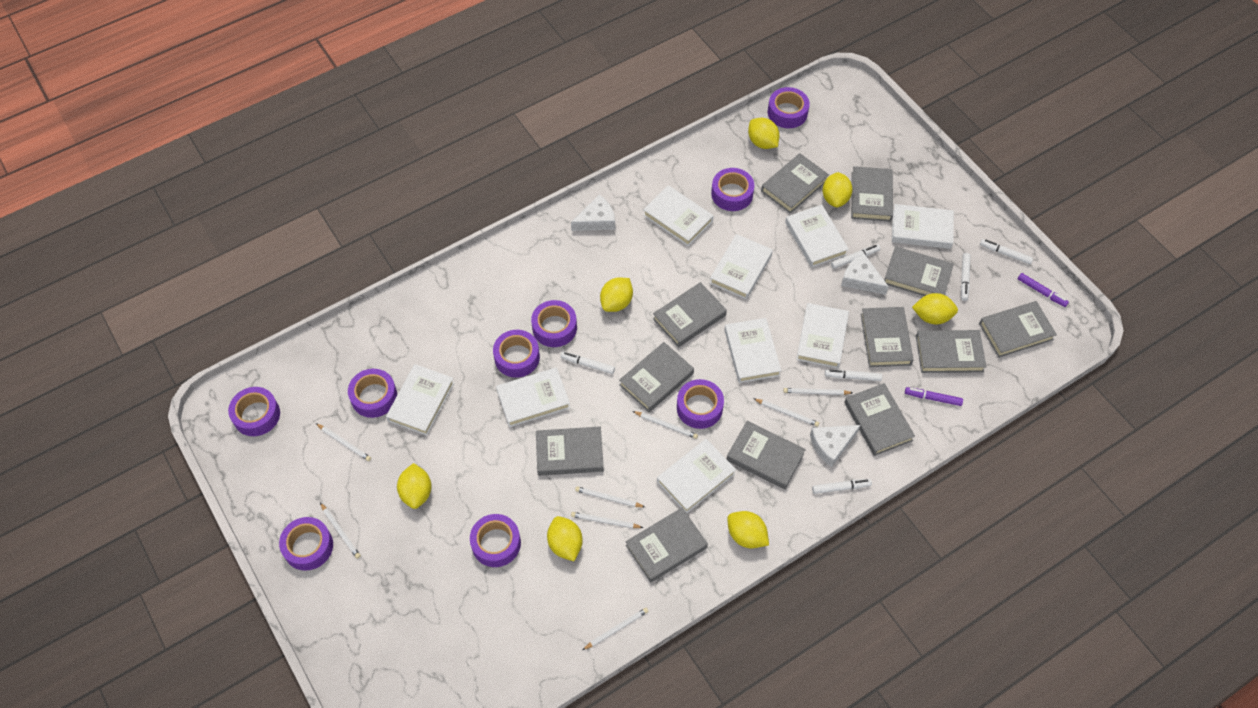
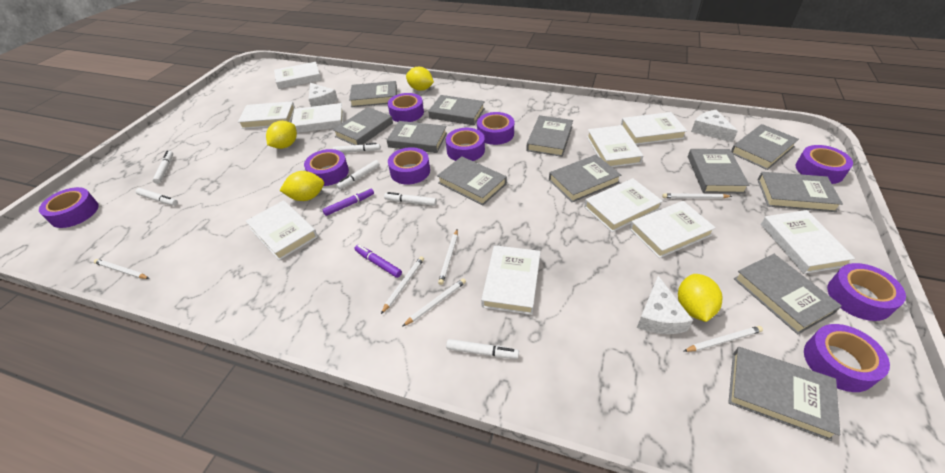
white book: 9 -> 10
white pencil: 8 -> 6
yellow lemon: 7 -> 4

